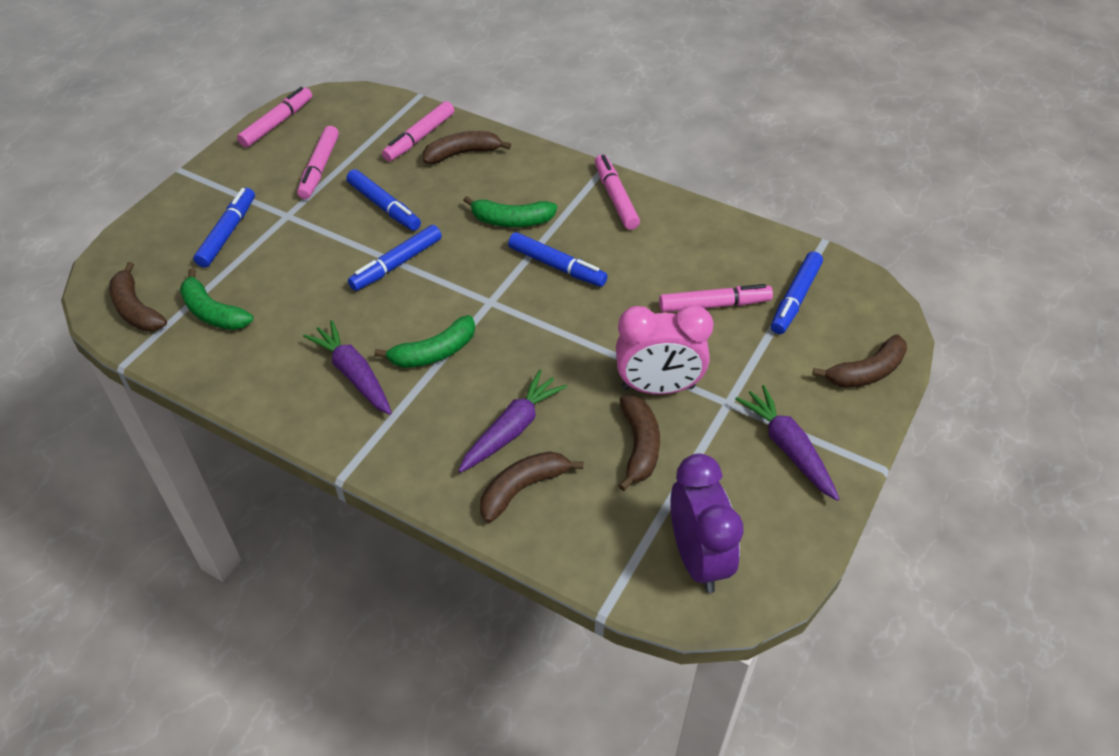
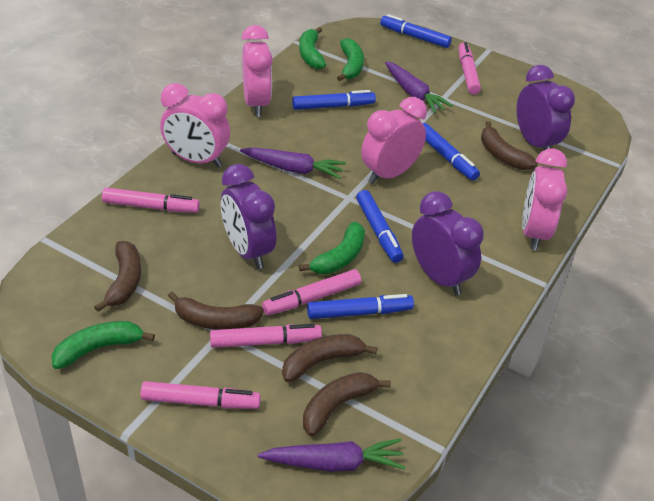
green banana: 3 -> 4
pink clock: 1 -> 4
purple clock: 1 -> 3

